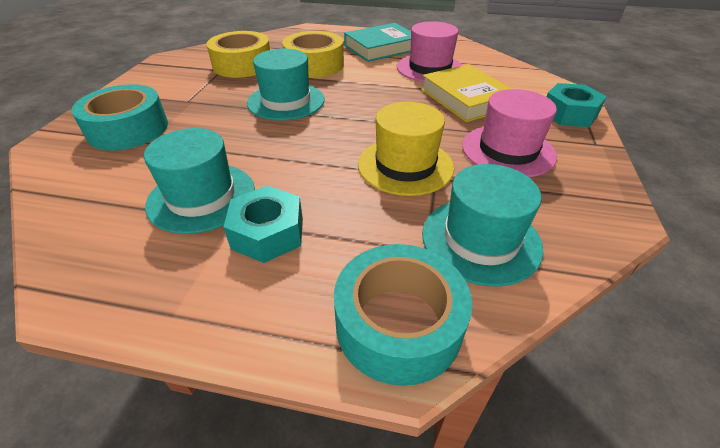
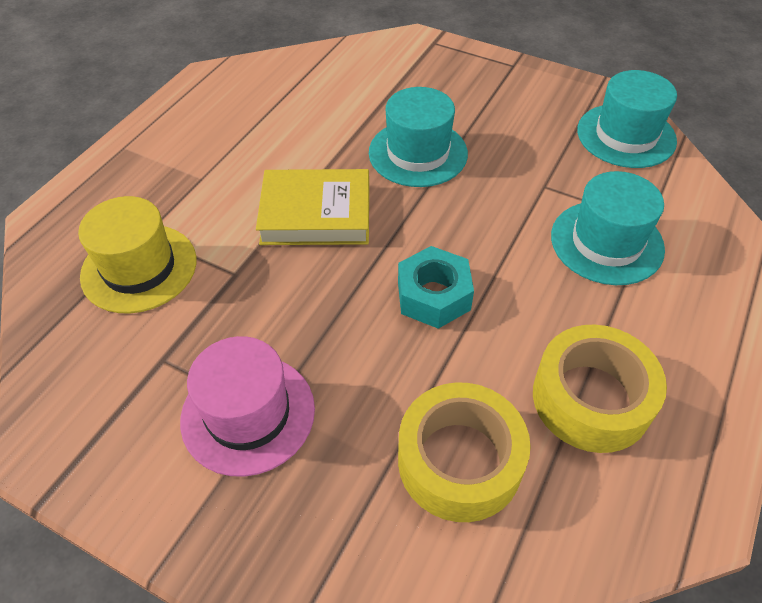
pink hat: 2 -> 1
turquoise book: 1 -> 0
turquoise nut: 2 -> 1
turquoise tape: 2 -> 0

